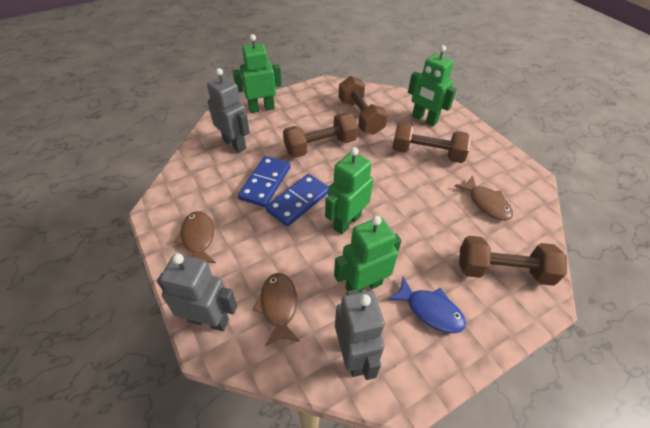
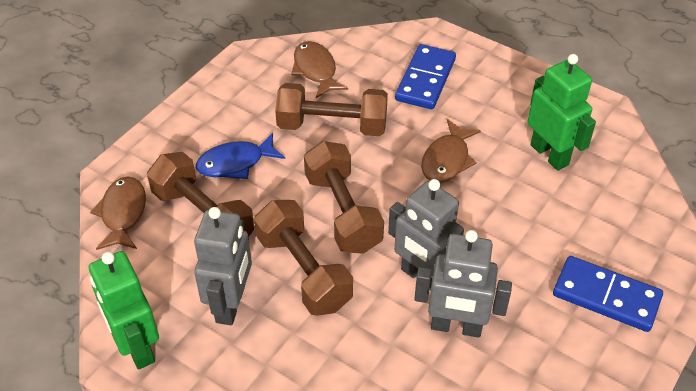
green robot: 4 -> 2

